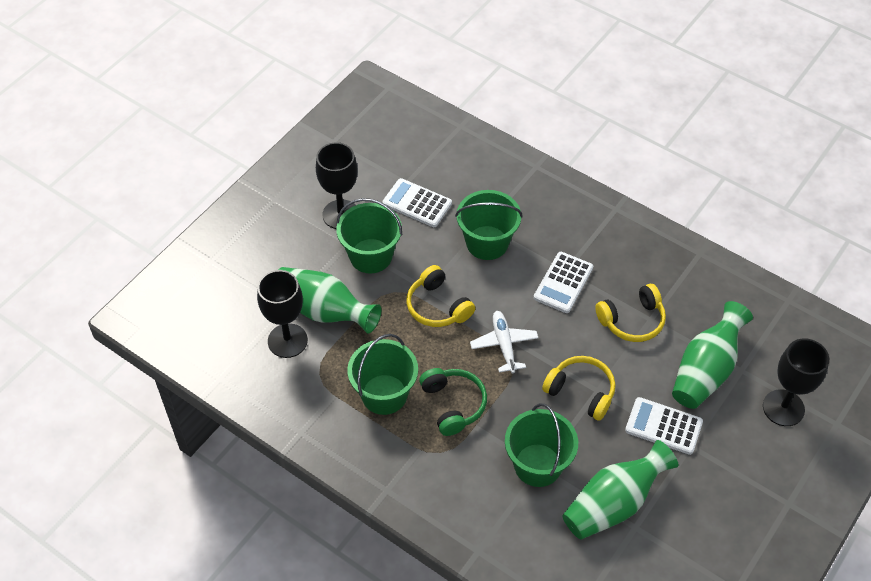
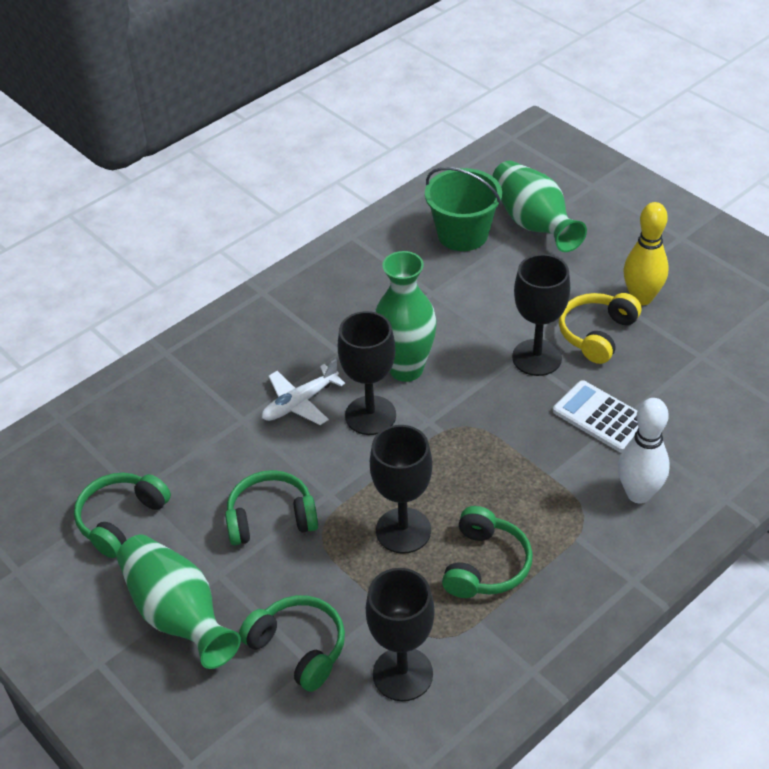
black goblet: 3 -> 4
green bucket: 4 -> 1
green headphones: 1 -> 4
white bowling pin: 0 -> 1
white calculator: 3 -> 1
yellow bowling pin: 0 -> 1
yellow headphones: 3 -> 1

